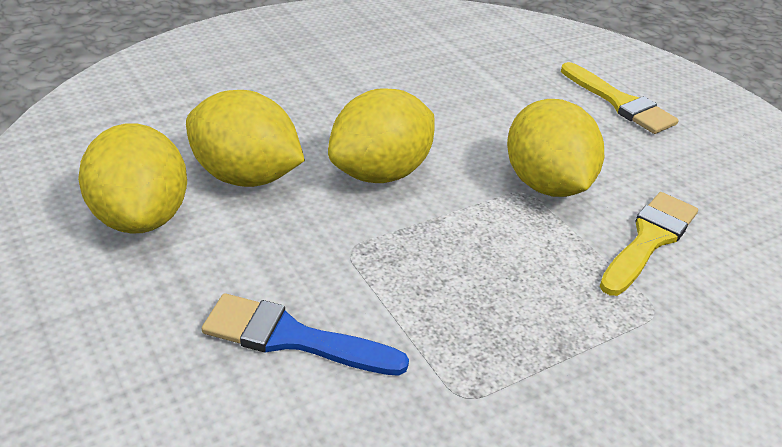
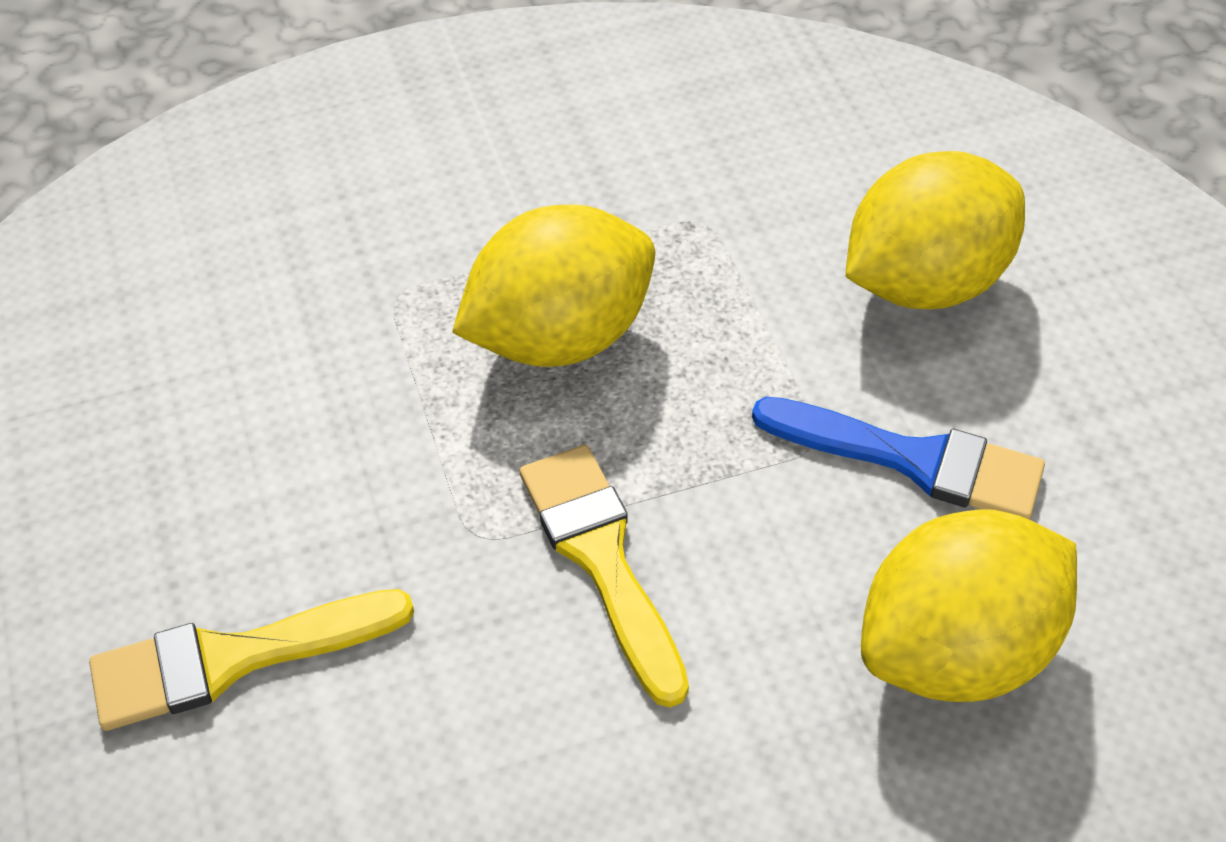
yellow lemon: 4 -> 3

